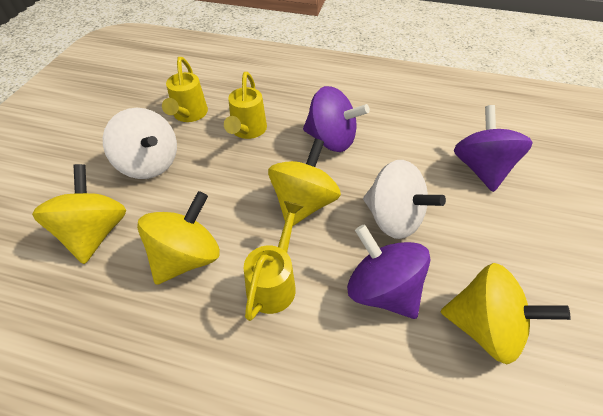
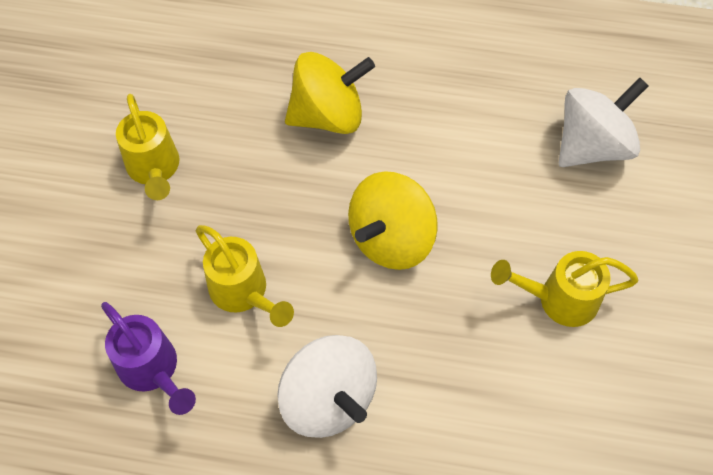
purple spinning top: 3 -> 0
purple watering can: 0 -> 1
yellow spinning top: 4 -> 2

